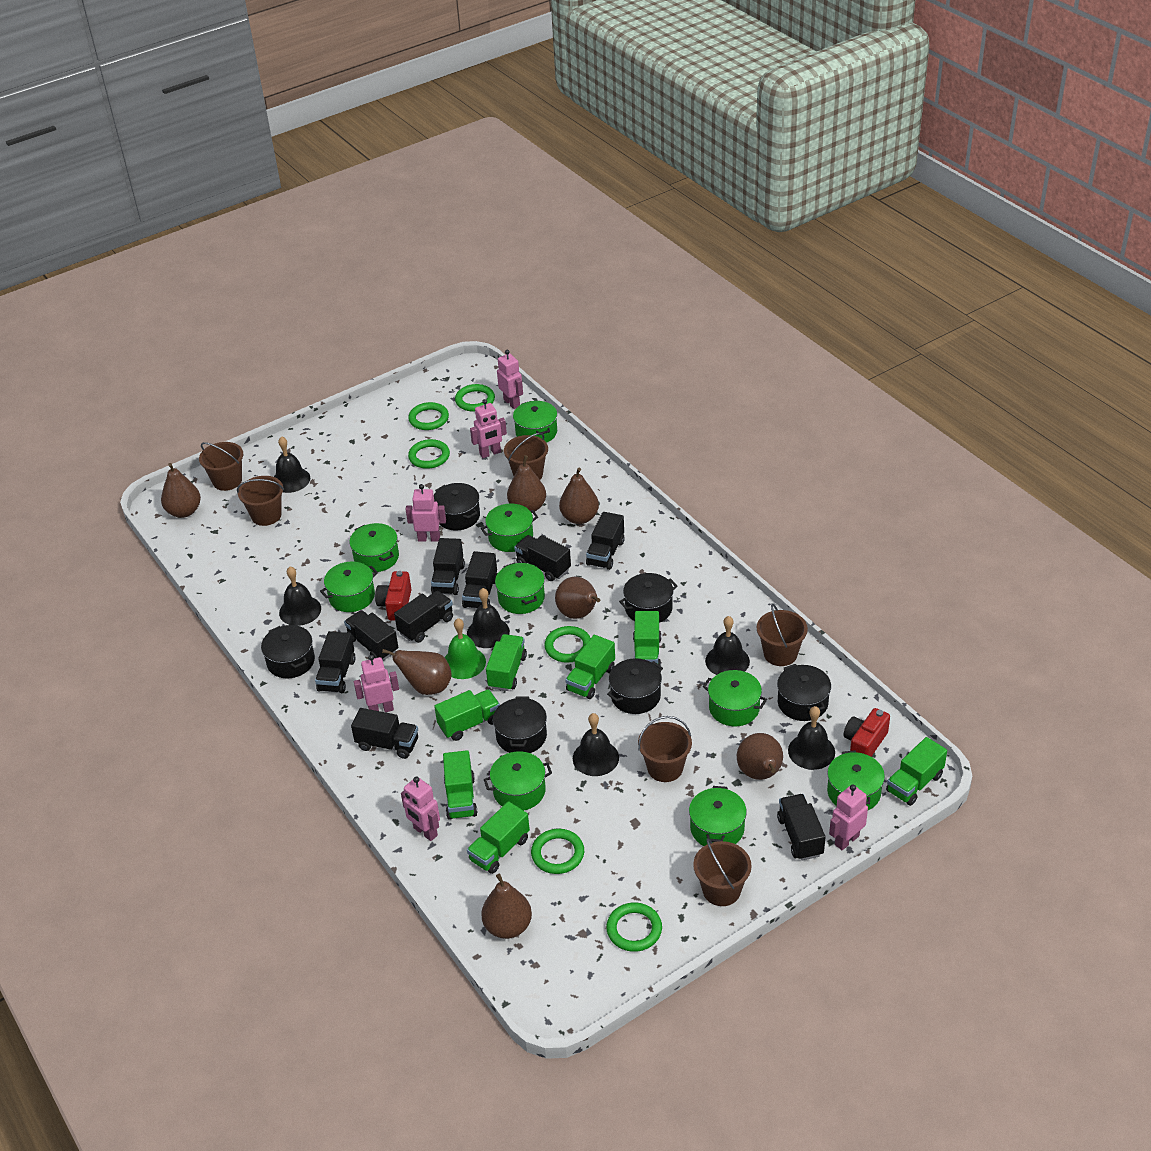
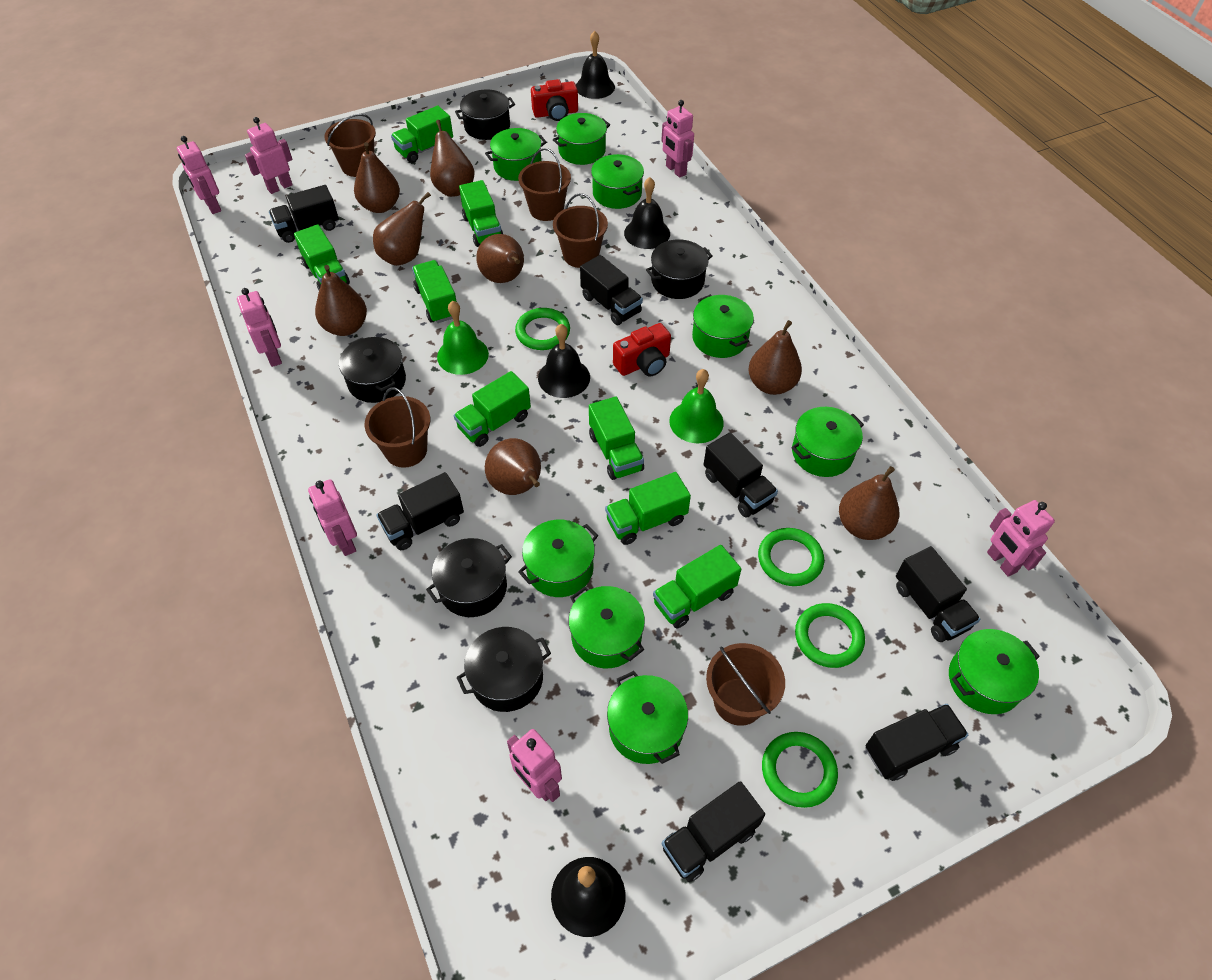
black bell: 6 -> 4
black pot: 6 -> 5
black truck: 9 -> 7
brown bucket: 6 -> 5
brown pear: 7 -> 8
green bell: 1 -> 2
green ring: 6 -> 4
green truck: 7 -> 8
pink robot: 6 -> 7

